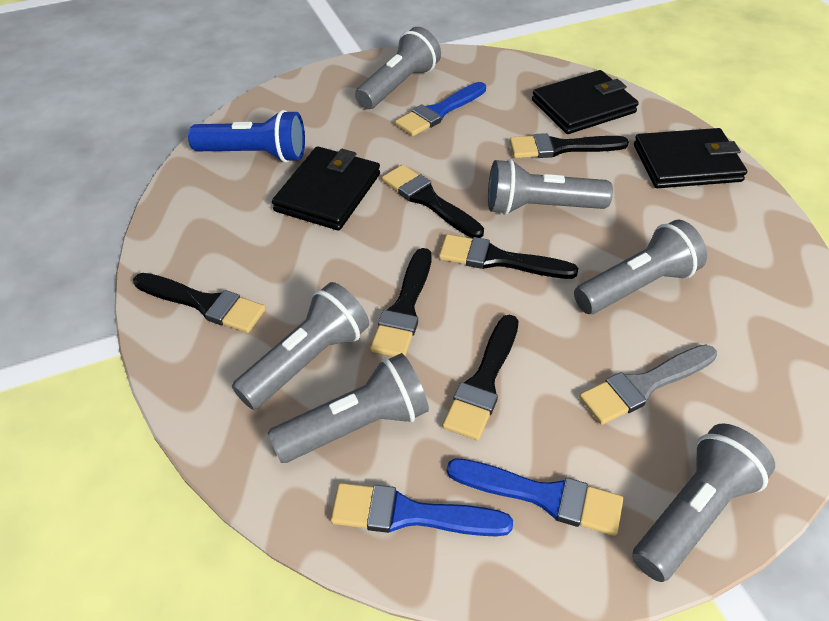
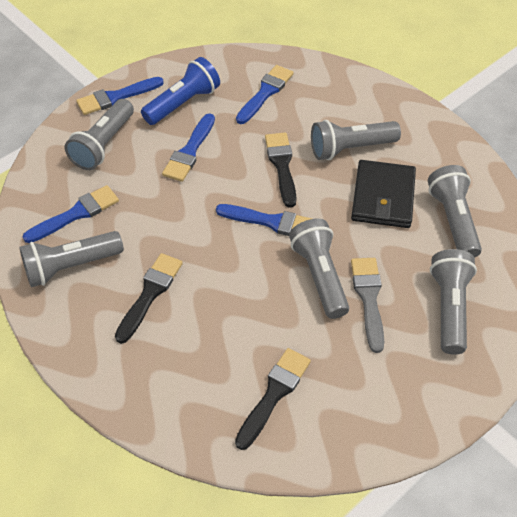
black brush: 6 -> 3
black wallet: 3 -> 1
blue brush: 3 -> 5

